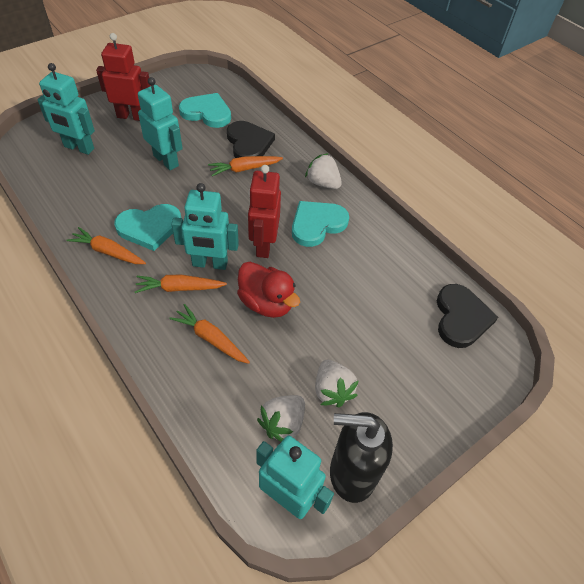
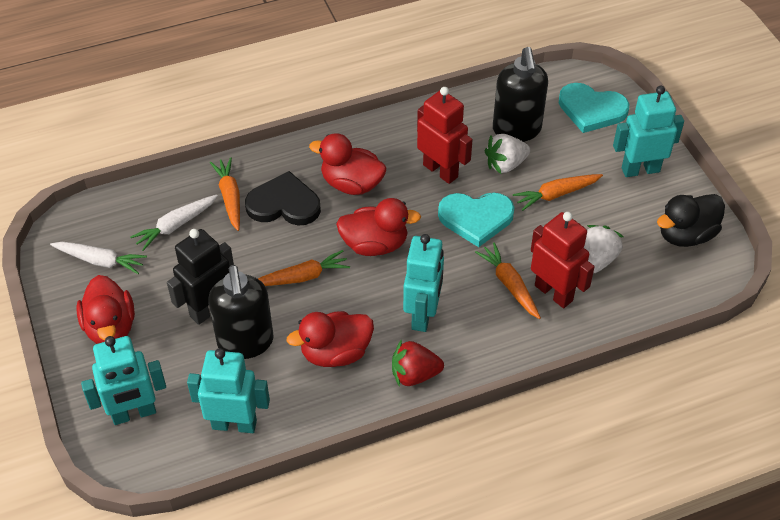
black duck: 0 -> 1
black heart: 2 -> 1
black robot: 0 -> 1
black soap dispenser: 1 -> 2
red duck: 1 -> 4
red strawberry: 0 -> 1
turquoise heart: 3 -> 2
white carrot: 0 -> 2
white strawberry: 3 -> 2

